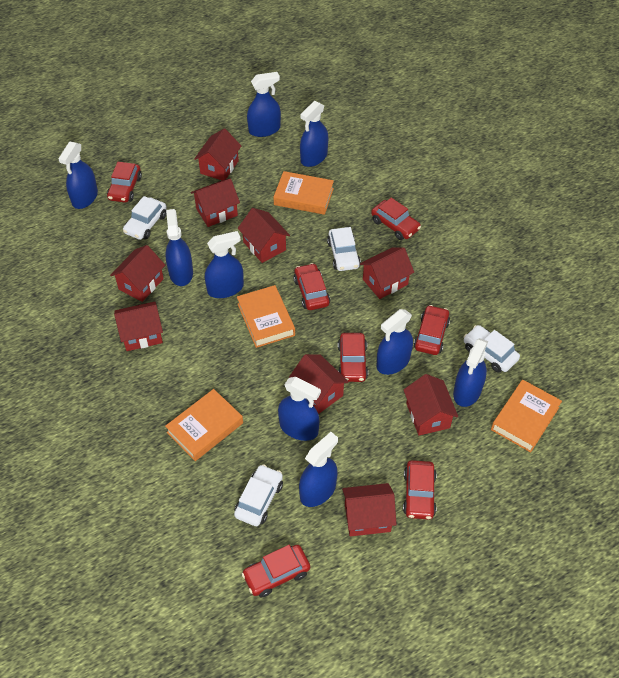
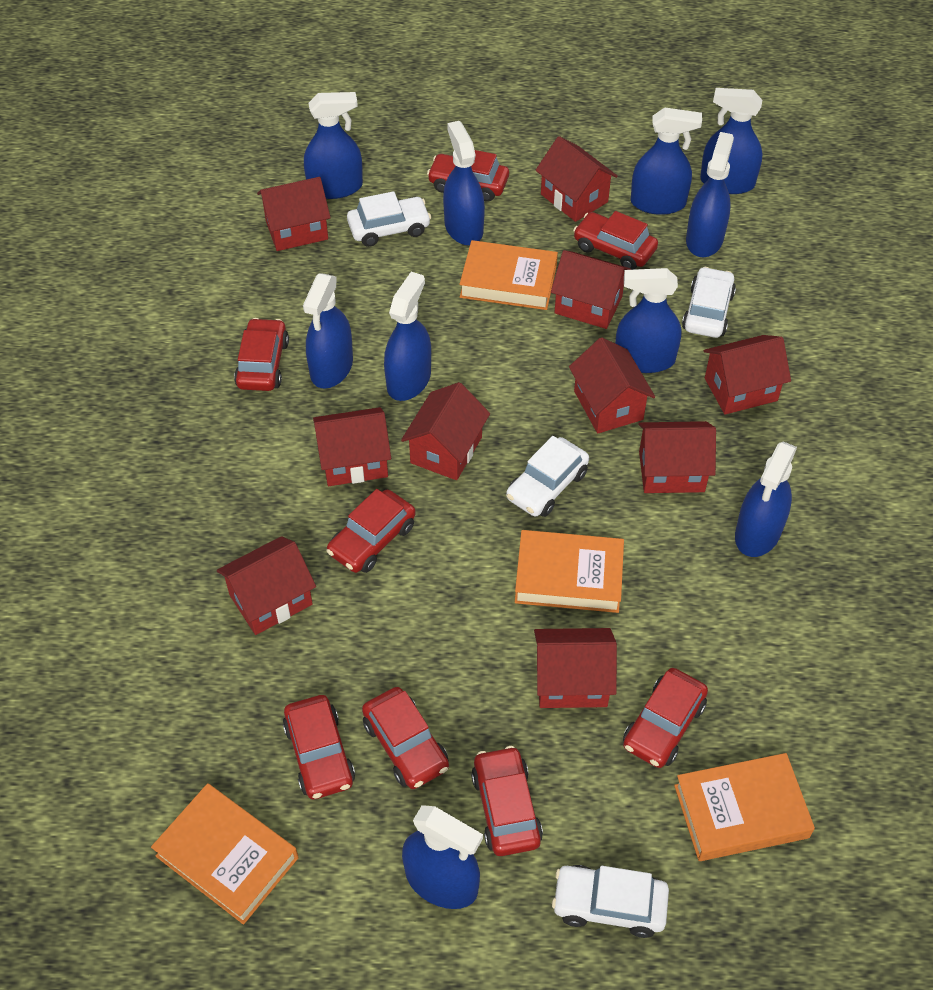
blue spray bottle: 9 -> 10
red car: 7 -> 8
red house: 9 -> 10

